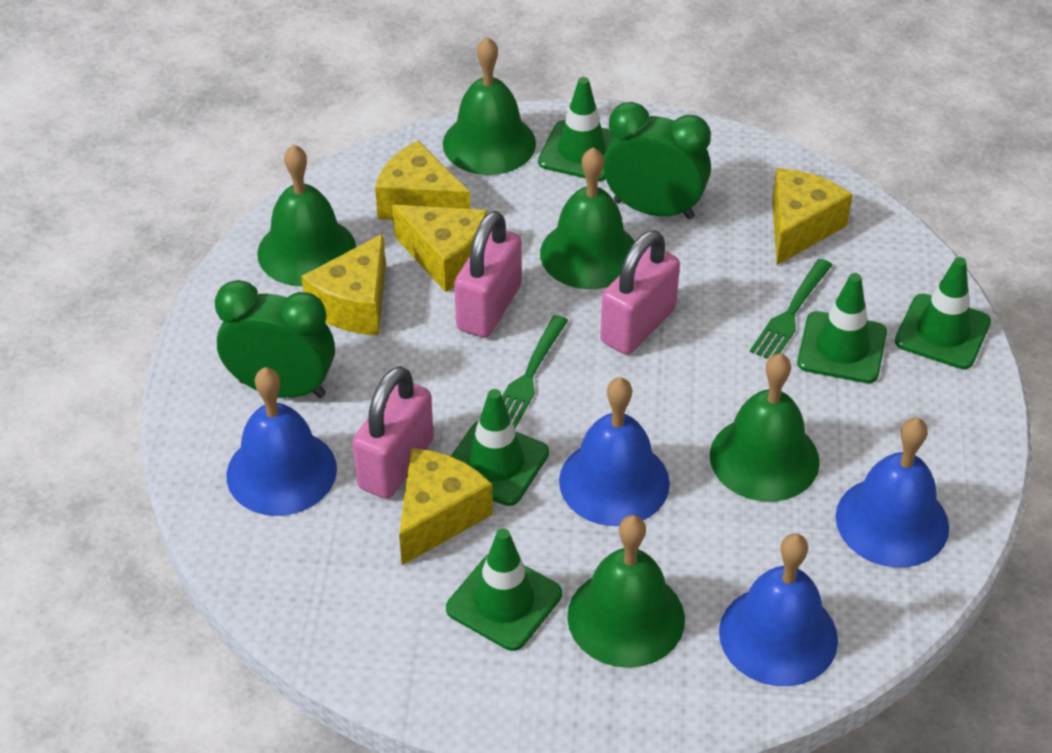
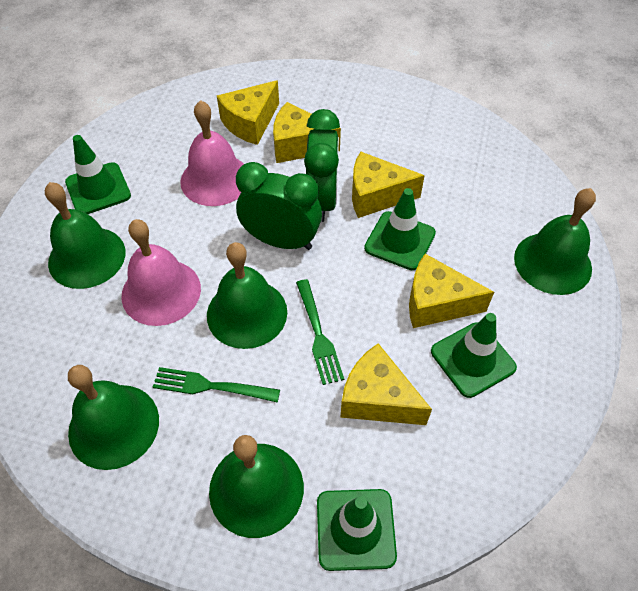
blue bell: 4 -> 0
green traffic cone: 5 -> 4
pink bell: 0 -> 2
pink padlock: 3 -> 0

